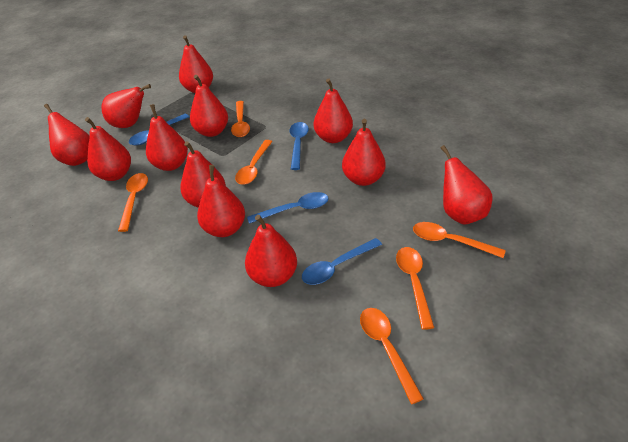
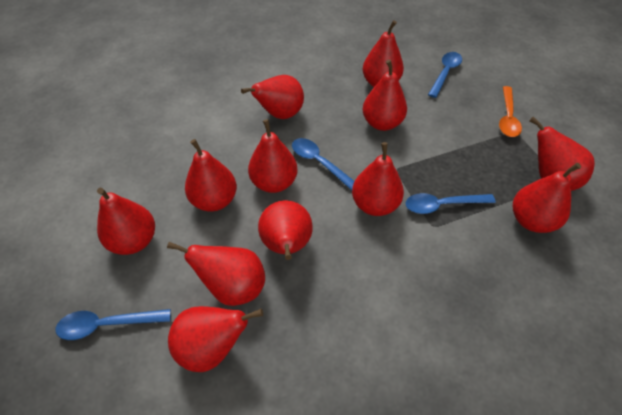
orange spoon: 6 -> 1

